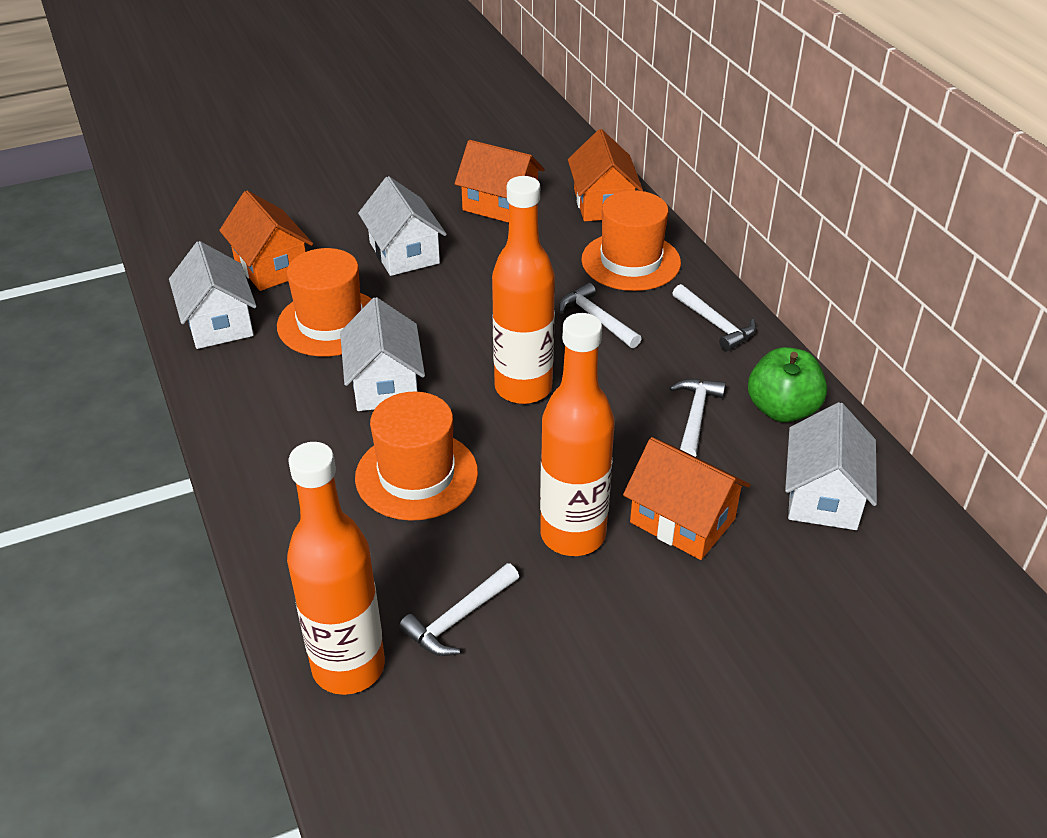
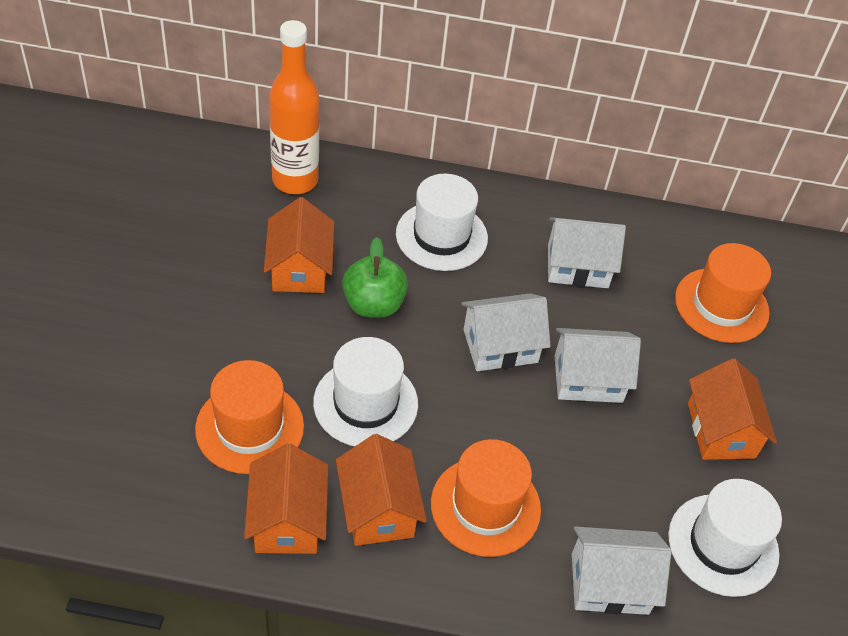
orange bottle: 3 -> 1
white hammer: 4 -> 0
white hat: 0 -> 3

